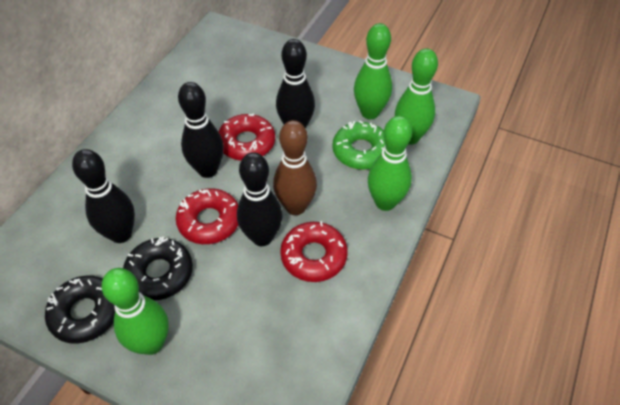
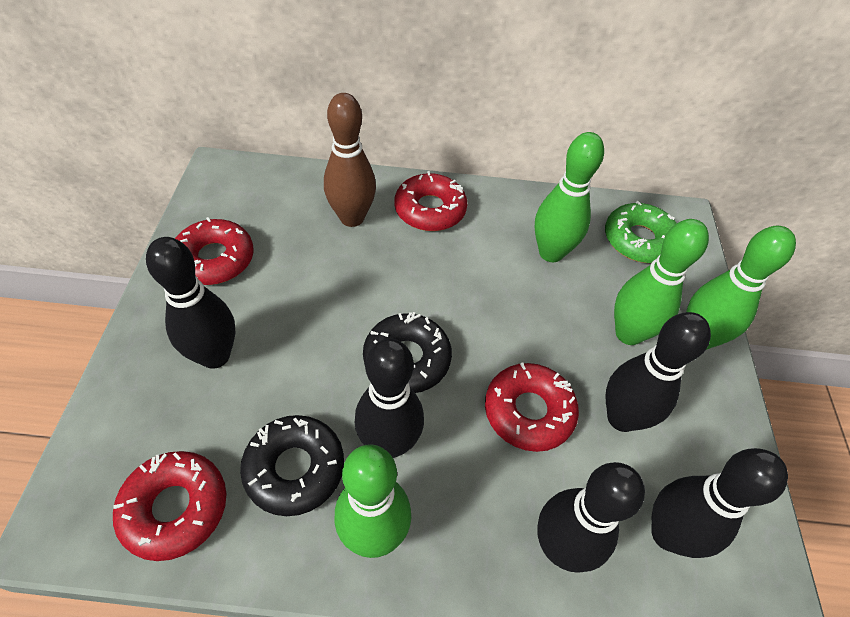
black bowling pin: 4 -> 5
red donut: 3 -> 4

